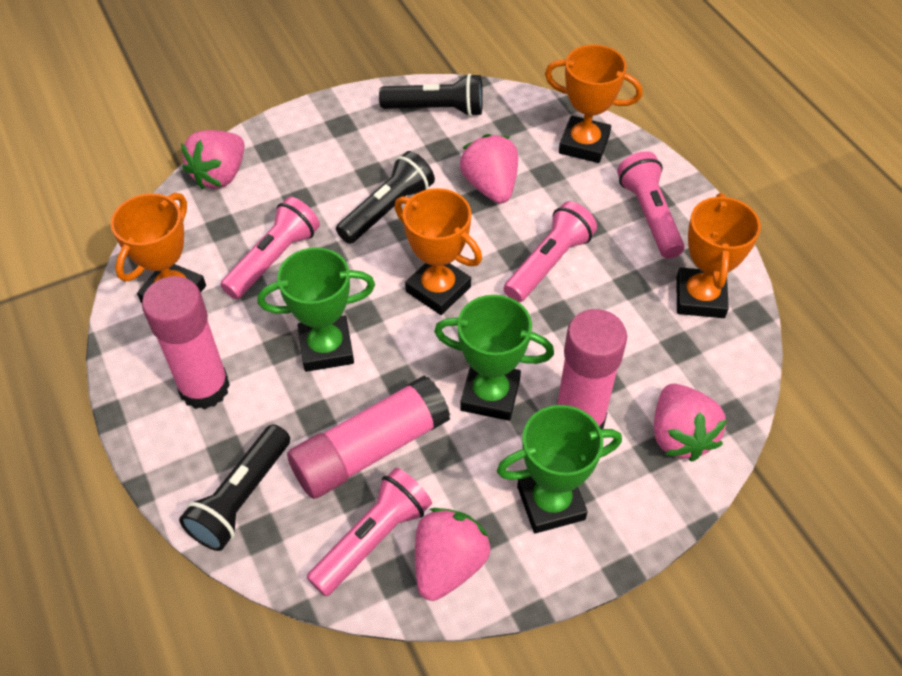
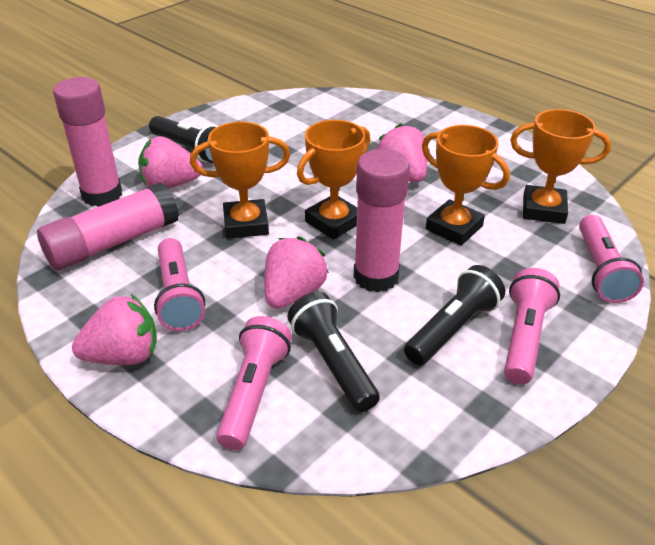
green trophy: 3 -> 0

